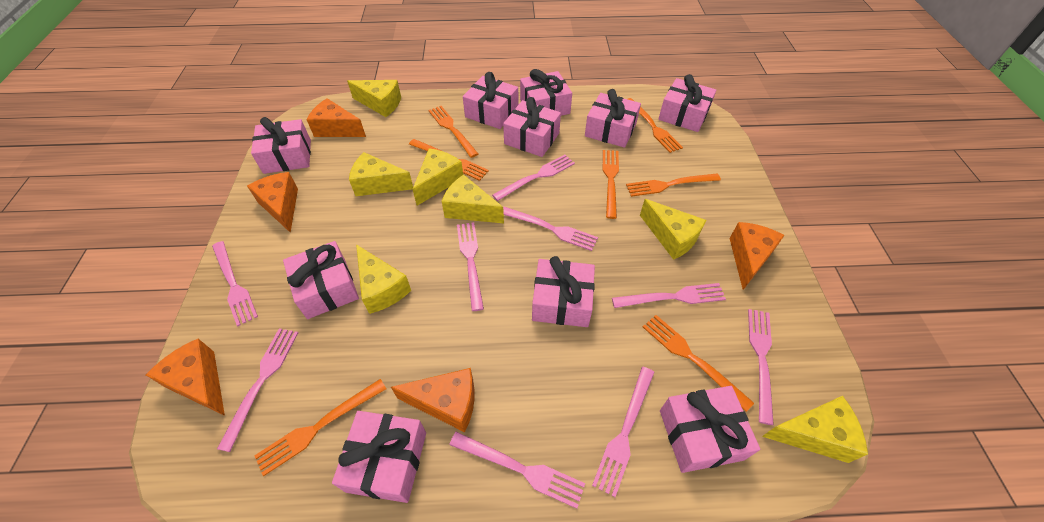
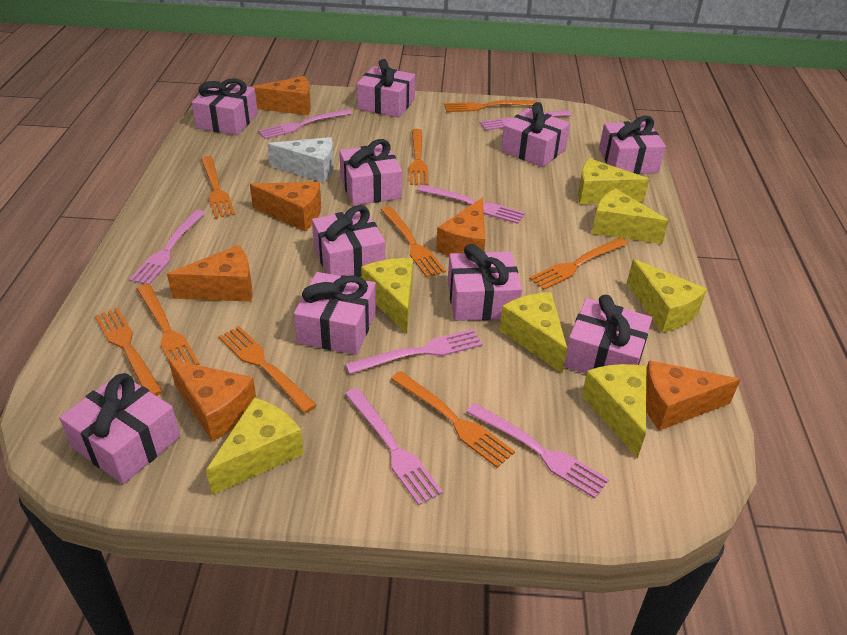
orange cheese: 5 -> 6
orange fork: 7 -> 9
pink fork: 9 -> 7
white cheese: 0 -> 1

